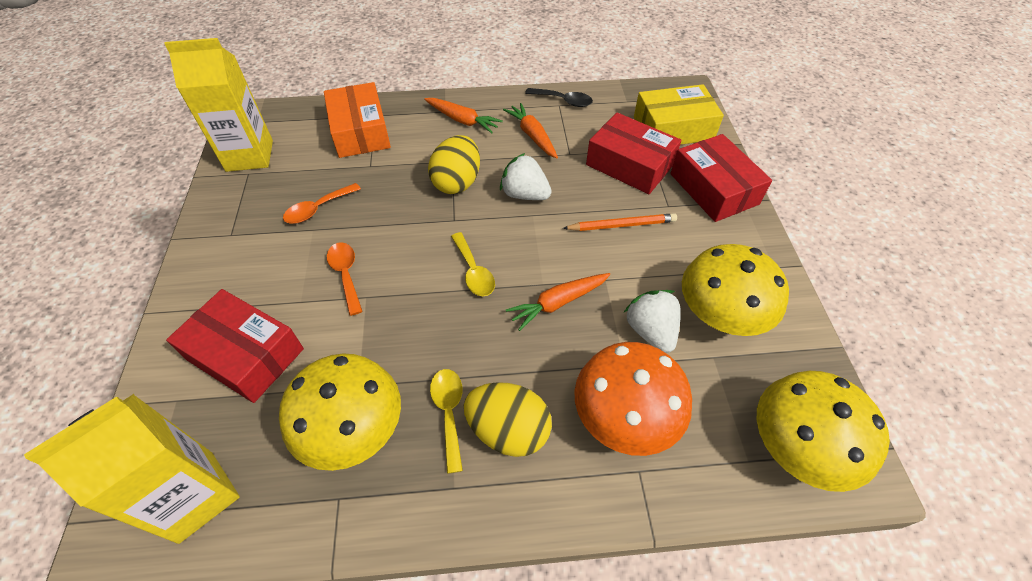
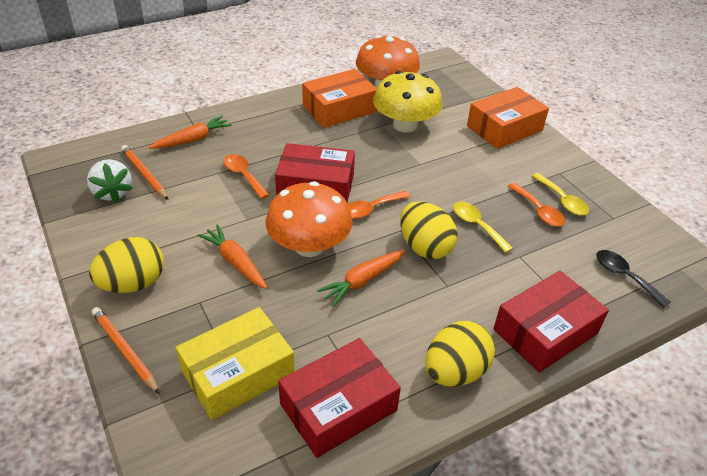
orange box: 1 -> 2
orange mushroom: 1 -> 2
orange pencil: 1 -> 2
orange spoon: 2 -> 3
white strawberry: 2 -> 1
yellow carton: 2 -> 0
yellow egg: 2 -> 3
yellow mushroom: 3 -> 1

